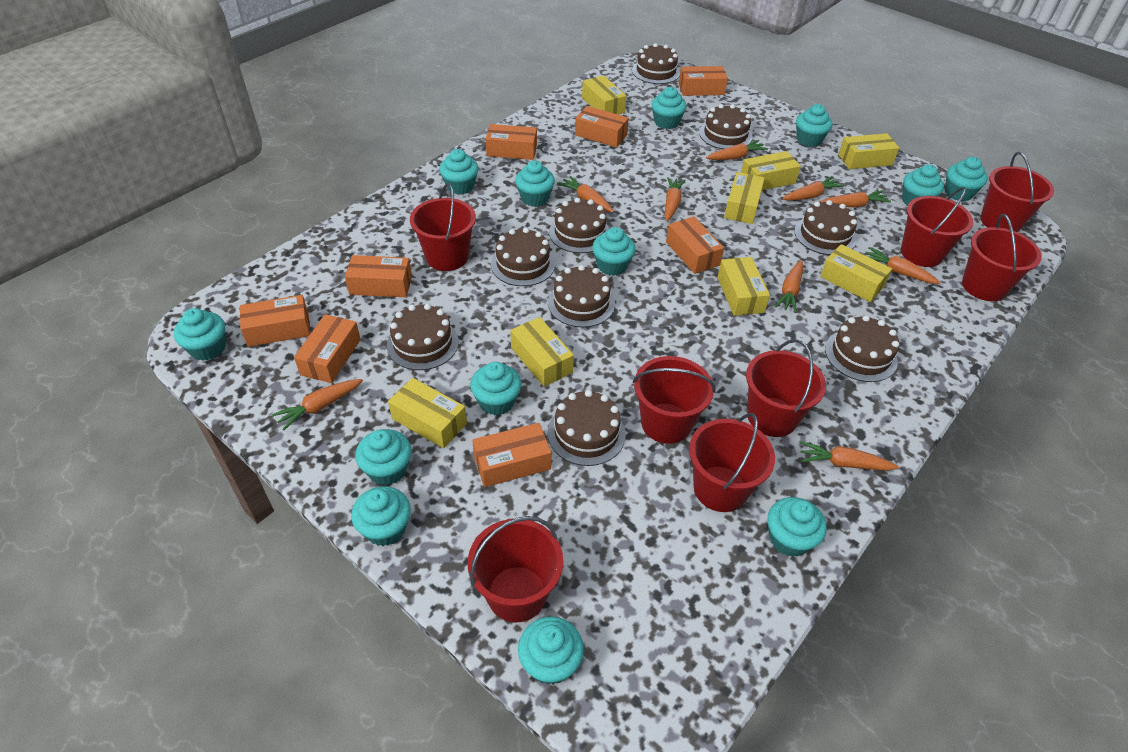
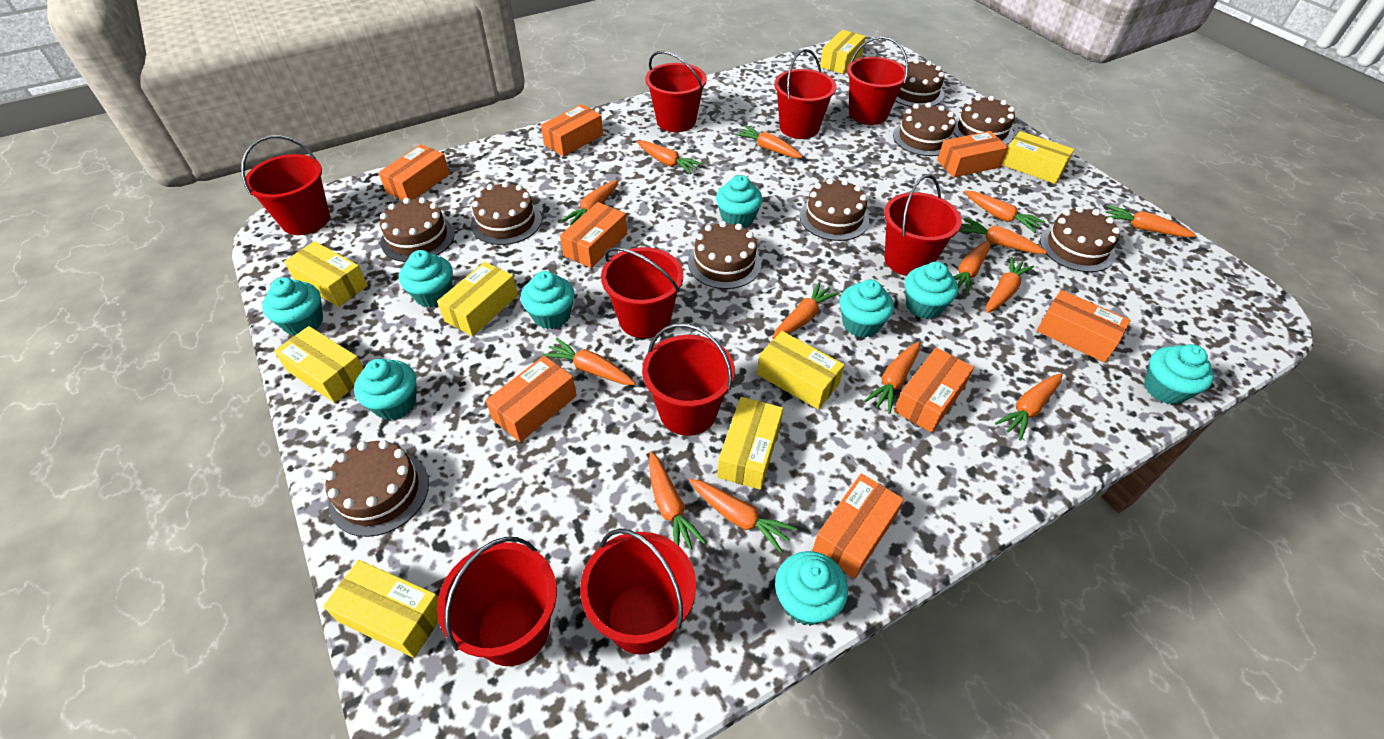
orange carrot: 9 -> 14
red bucket: 8 -> 9
turquoise cupcake: 13 -> 9

